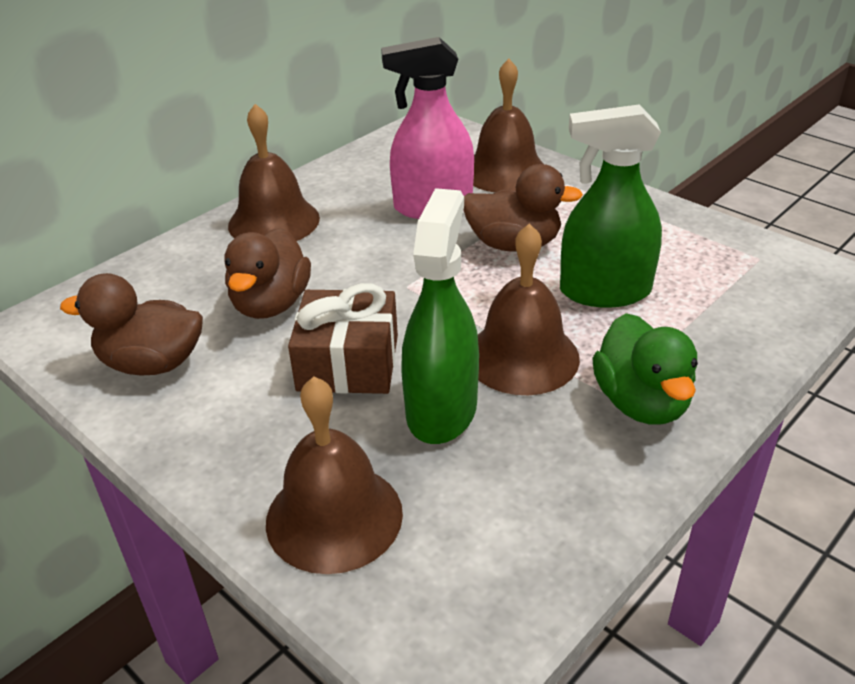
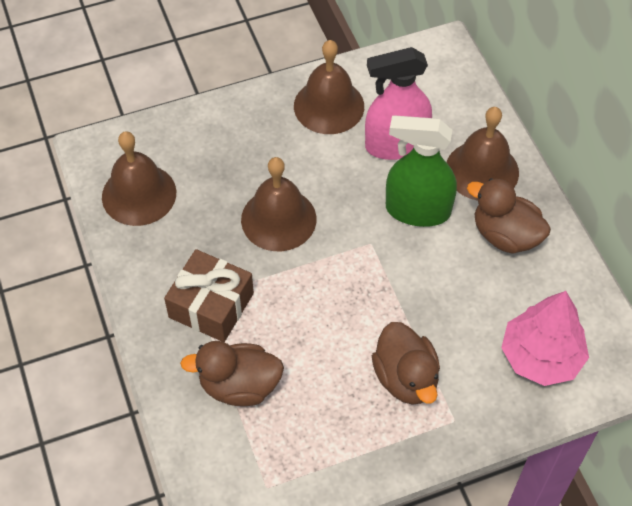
green duck: 1 -> 0
green spray bottle: 2 -> 1
pink tree: 0 -> 1

